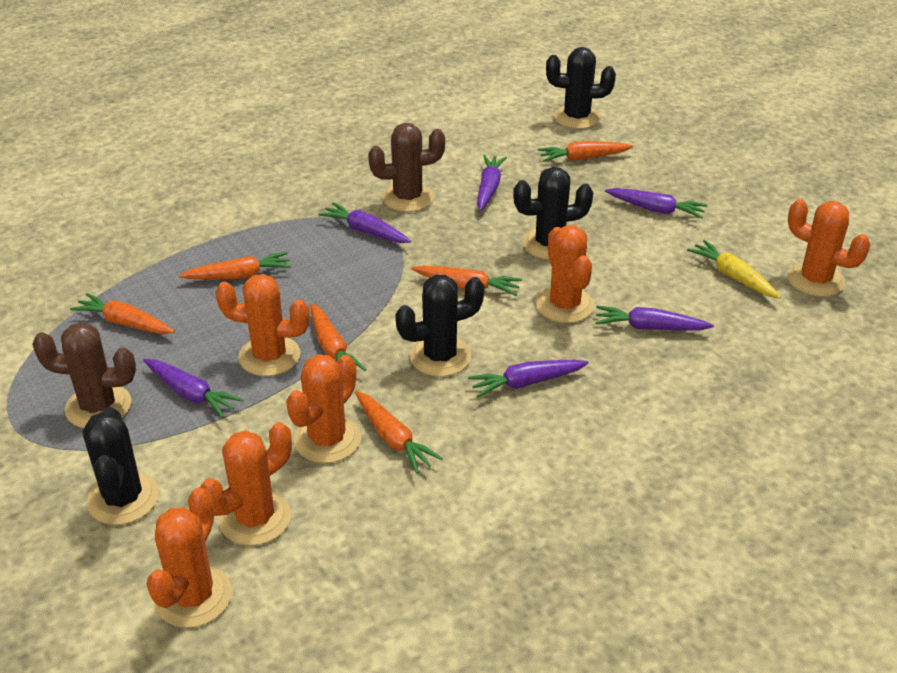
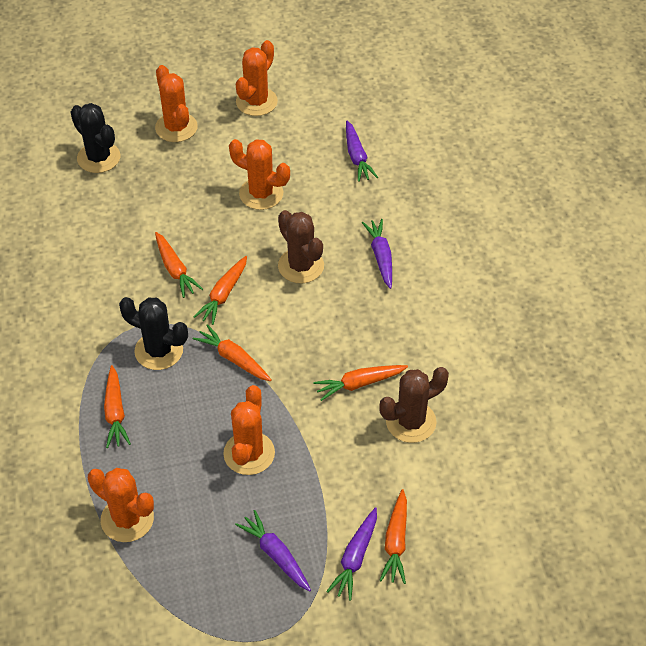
black cactus: 4 -> 2
orange cactus: 6 -> 5
purple carrot: 6 -> 4
yellow carrot: 1 -> 0

